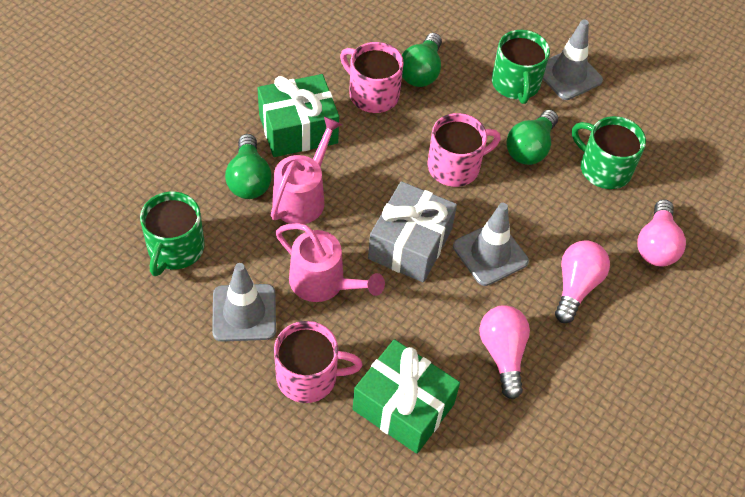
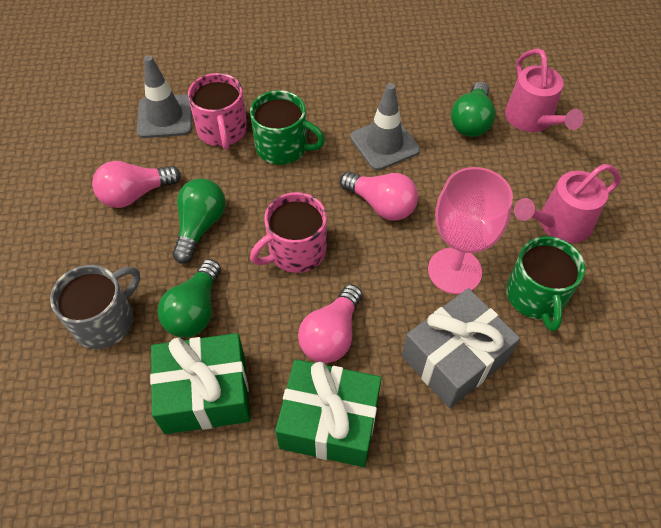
green mug: 3 -> 2
grey mug: 0 -> 1
grey traffic cone: 3 -> 2
pink goblet: 0 -> 1
pink mug: 3 -> 2

